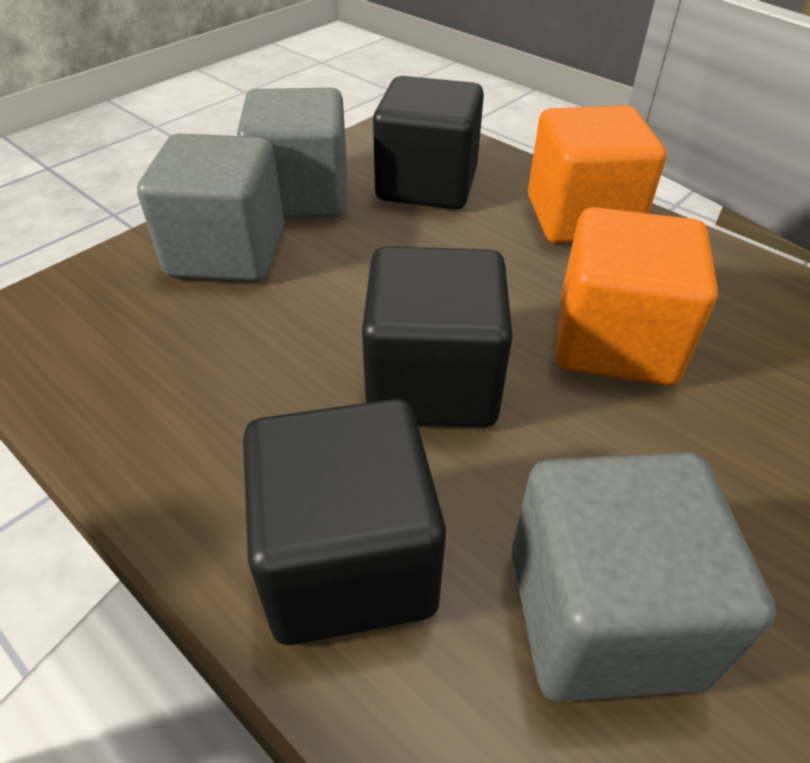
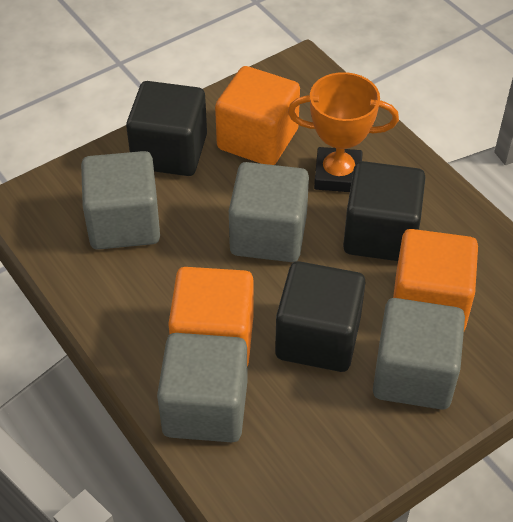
grey cube: 3 -> 4
orange cube: 2 -> 3
orange trophy: 0 -> 1

